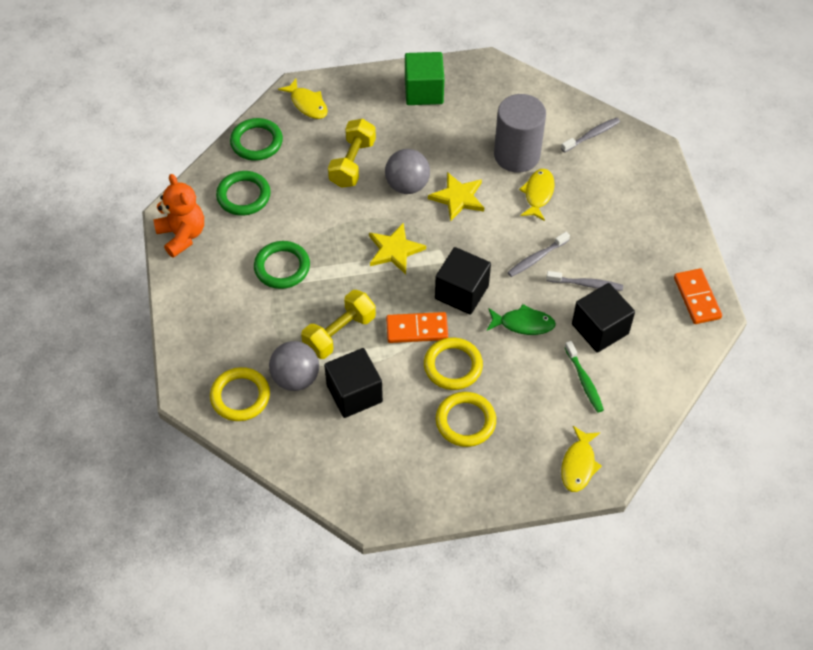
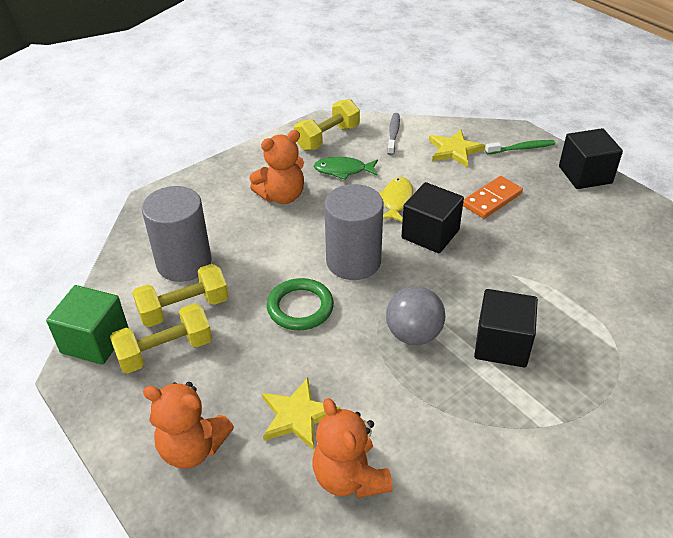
green ring: 3 -> 1
grey ball: 2 -> 1
grey cylinder: 1 -> 2
grey toothbrush: 3 -> 1
orange domino: 2 -> 1
orange teddy bear: 1 -> 3
yellow dumbbell: 2 -> 3
yellow fish: 3 -> 1
yellow ring: 3 -> 0

